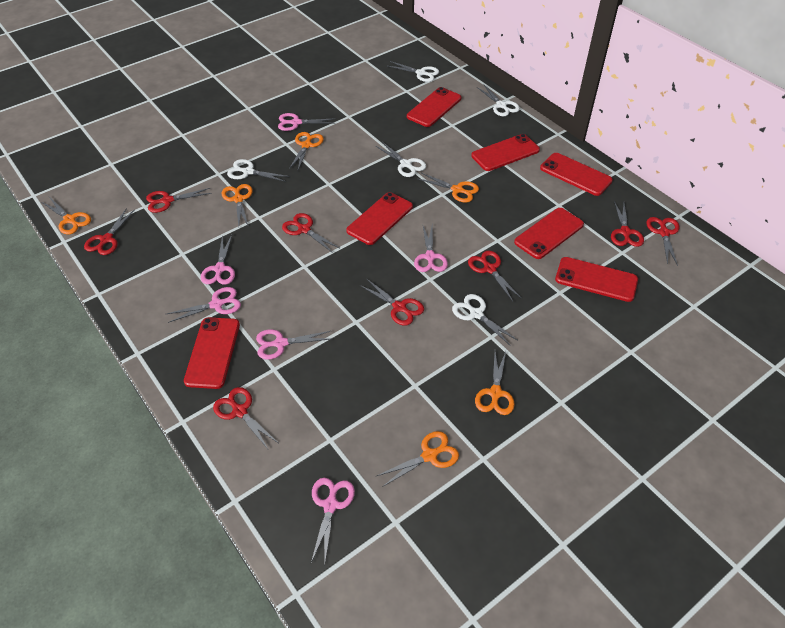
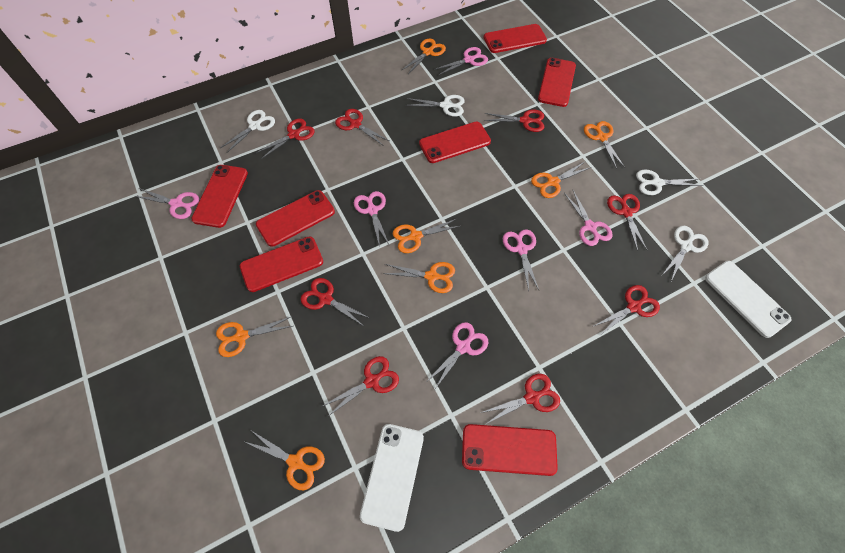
orange scissors: 6 -> 7
white phone: 0 -> 2
white scissors: 5 -> 4

